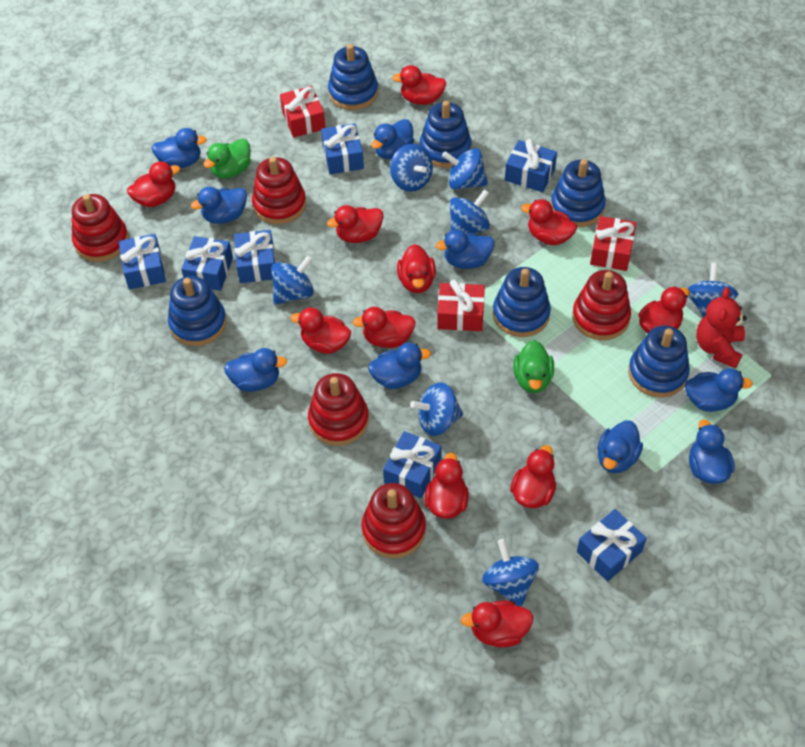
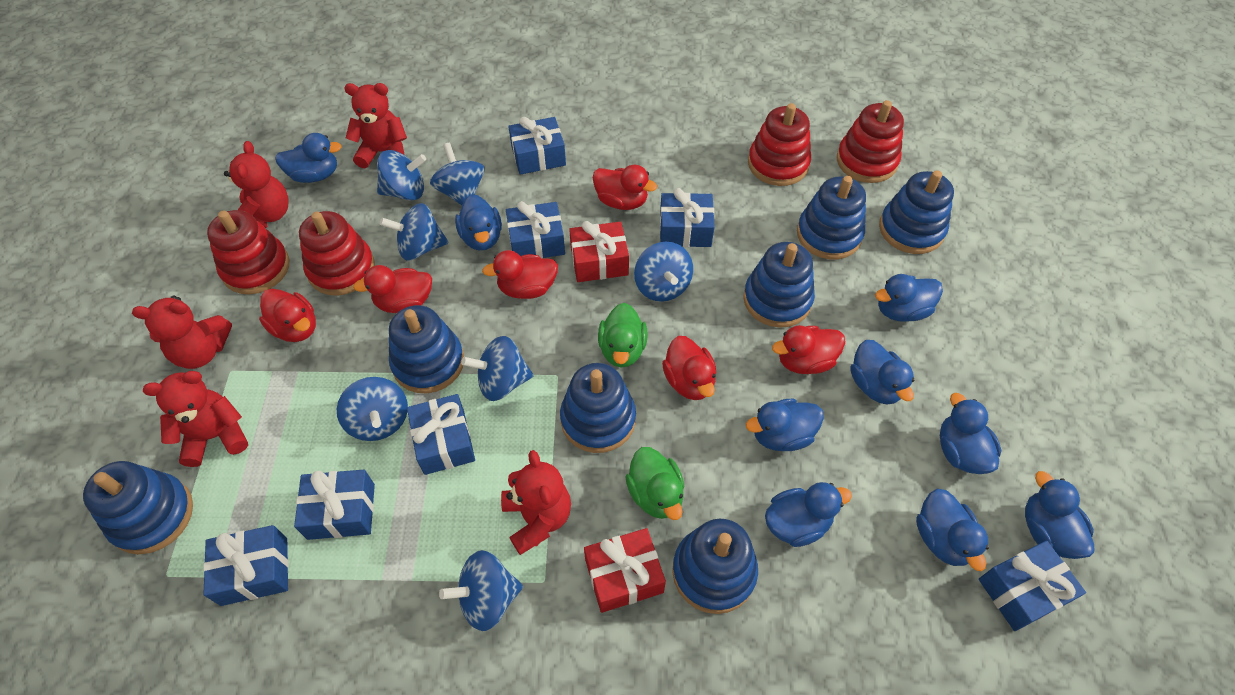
blue stacking toy: 6 -> 7
red duck: 11 -> 6
red gift: 3 -> 2
red stacking toy: 5 -> 4
red teddy bear: 1 -> 5

